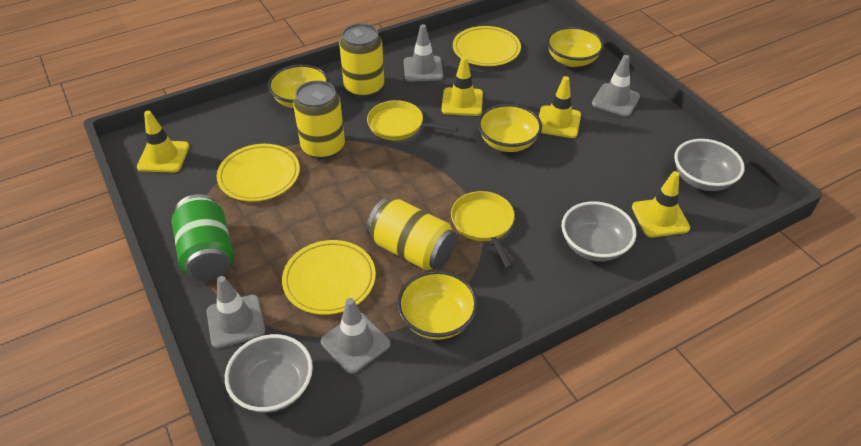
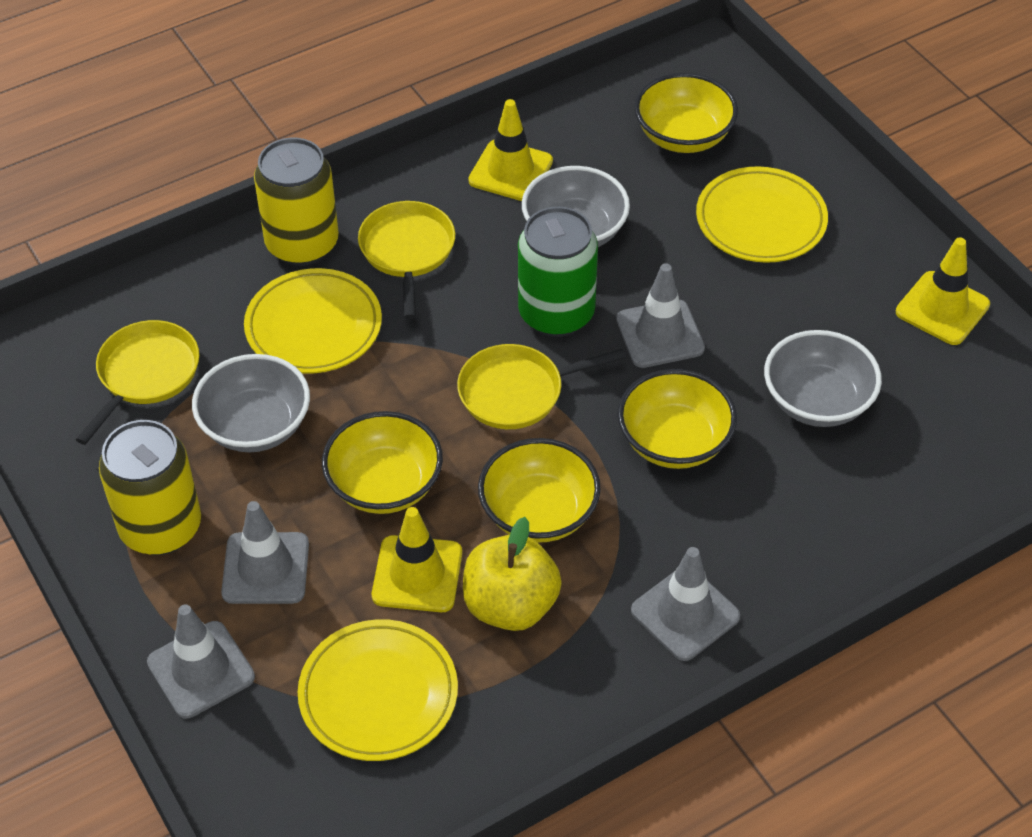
yellow apple: 0 -> 1
yellow can: 3 -> 2
yellow pan: 2 -> 3
yellow traffic cone: 4 -> 3

